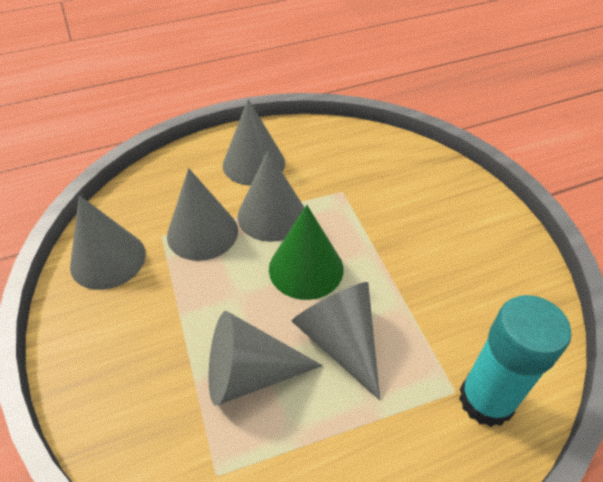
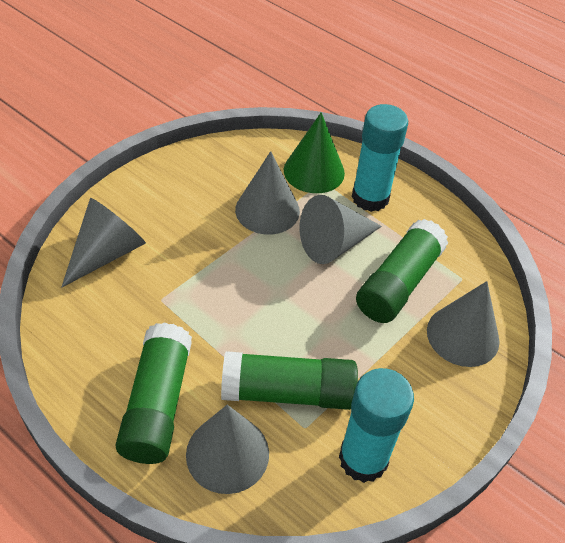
green glue stick: 0 -> 3
grey cone: 6 -> 5
turquoise glue stick: 1 -> 2

